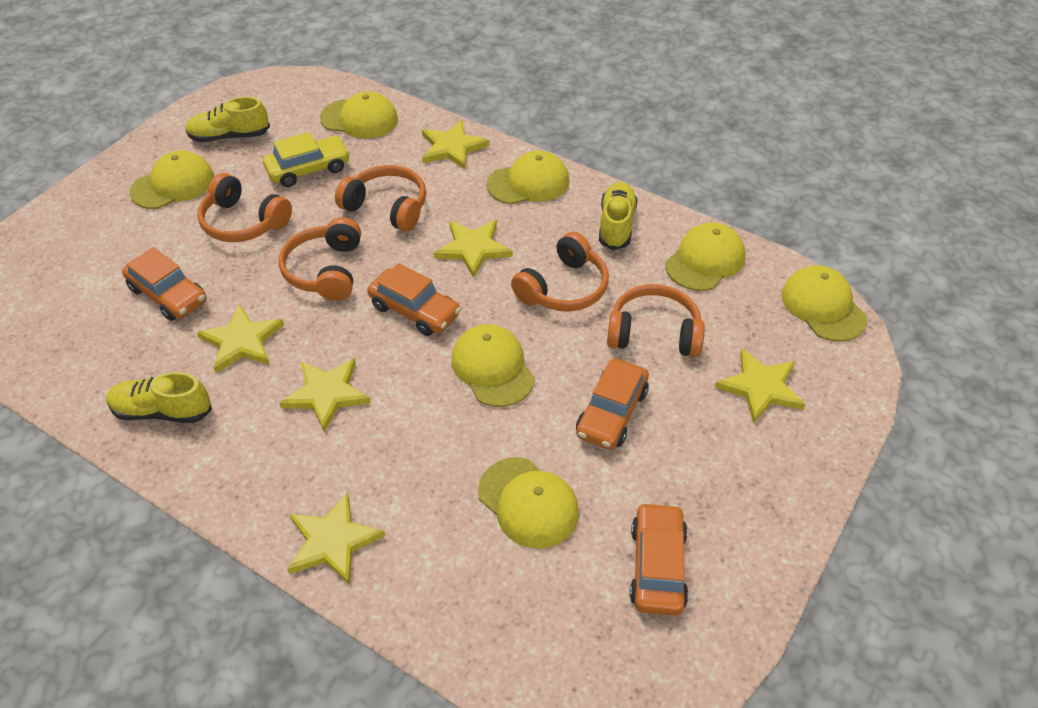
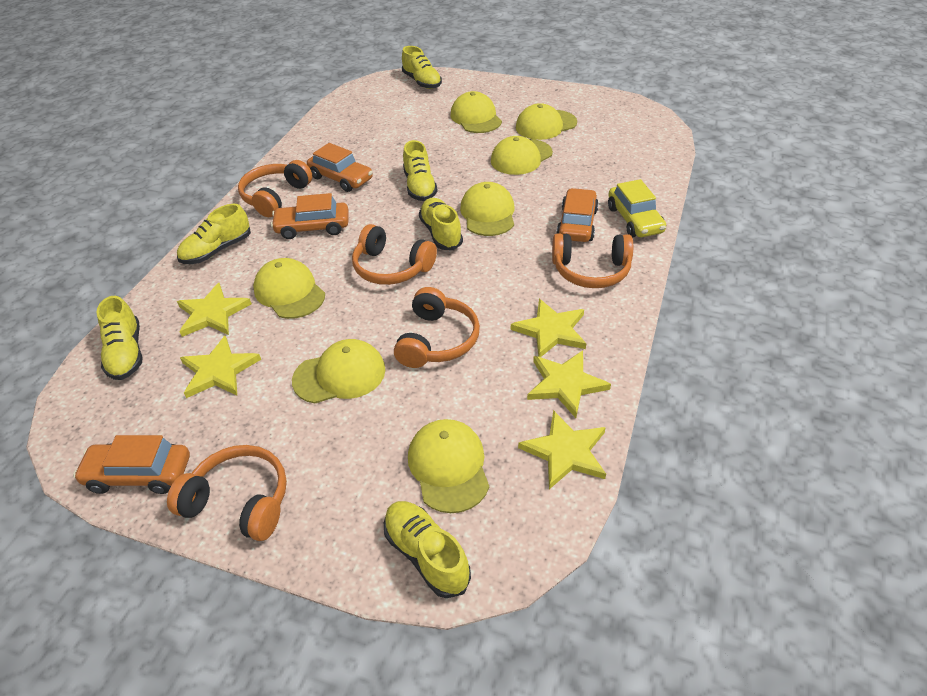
yellow shoe: 3 -> 6
yellow star: 6 -> 5

